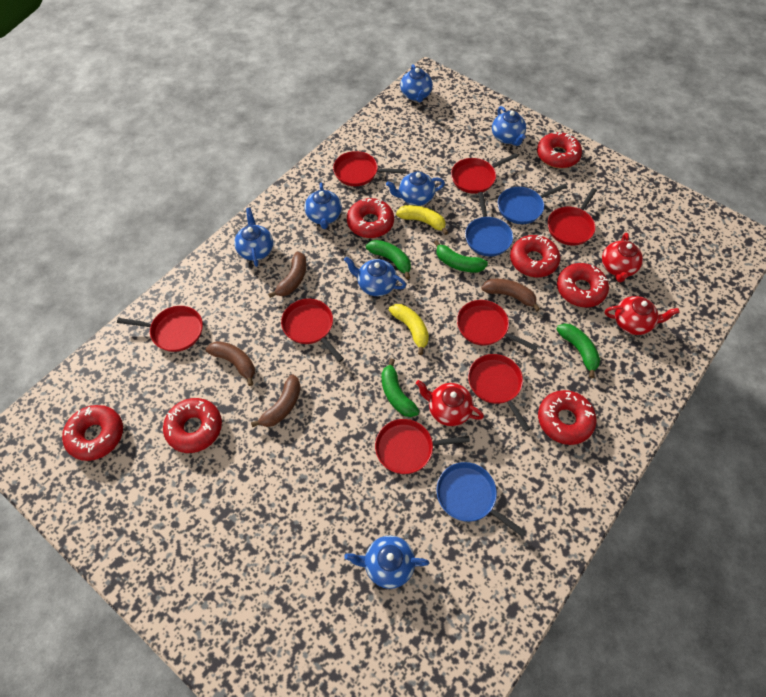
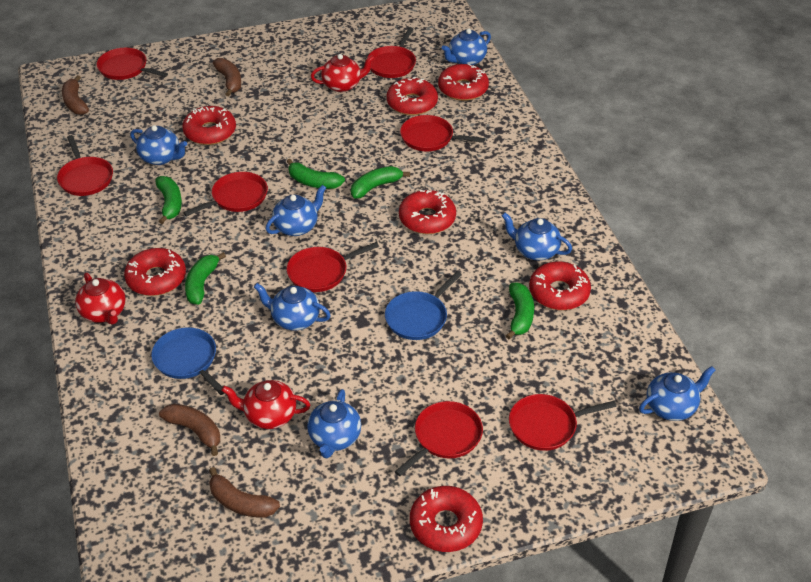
blue pan: 3 -> 2
green banana: 4 -> 5
yellow banana: 2 -> 0

